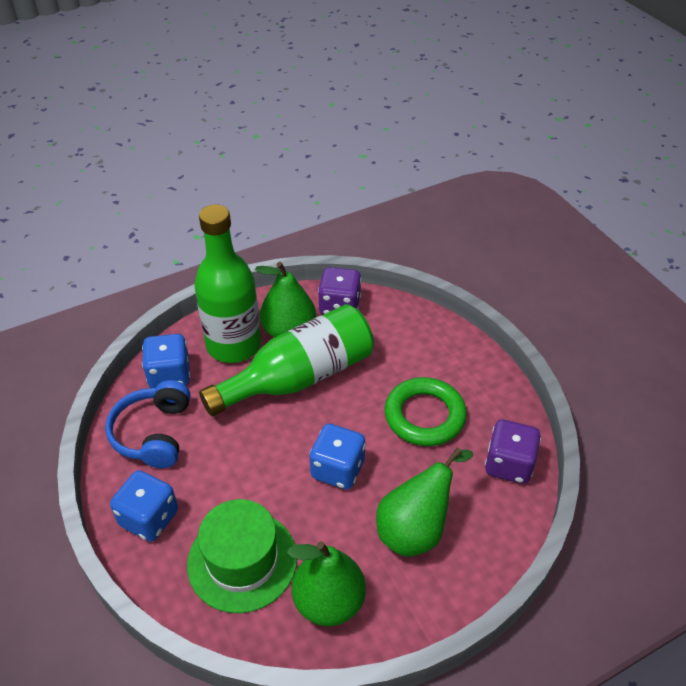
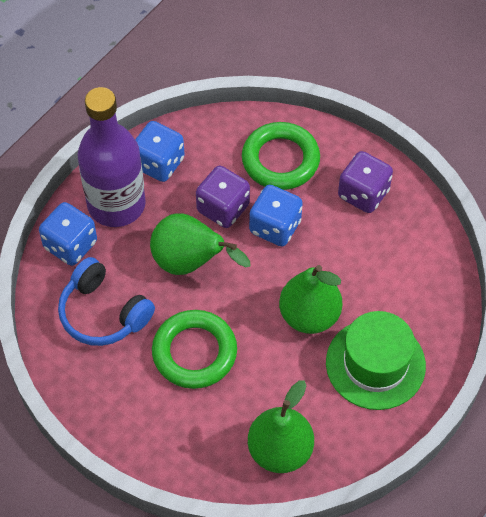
green bottle: 2 -> 0
green ring: 1 -> 2
purple bottle: 0 -> 1

